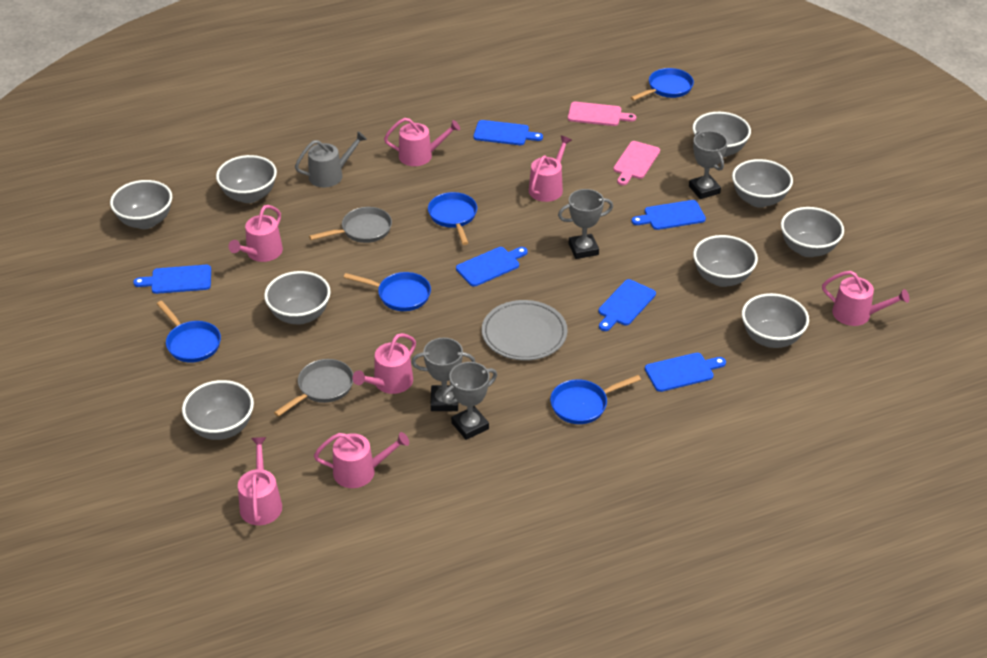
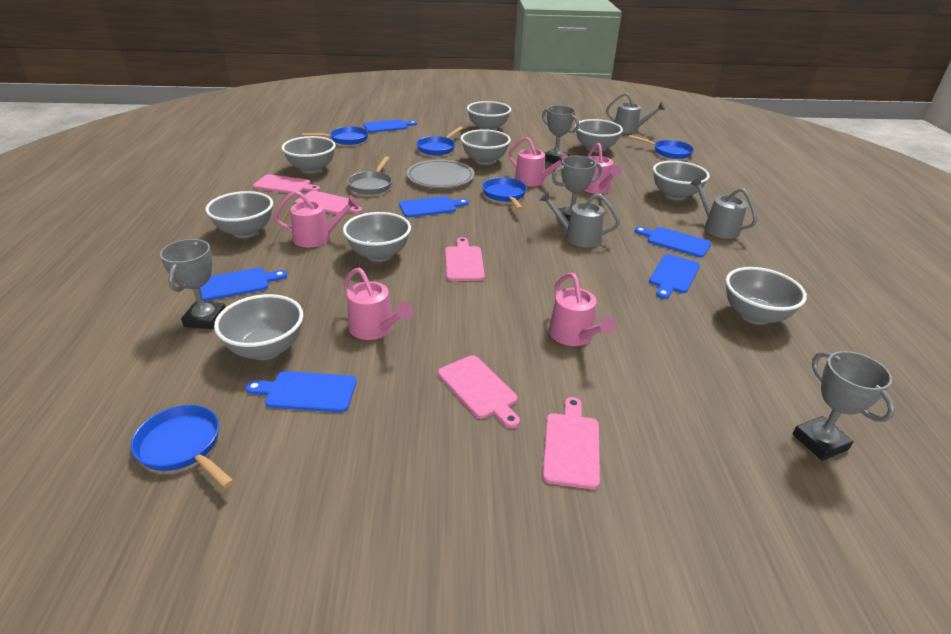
grey pan: 2 -> 1
grey watering can: 1 -> 3
pink cutting board: 2 -> 5
pink watering can: 7 -> 5

